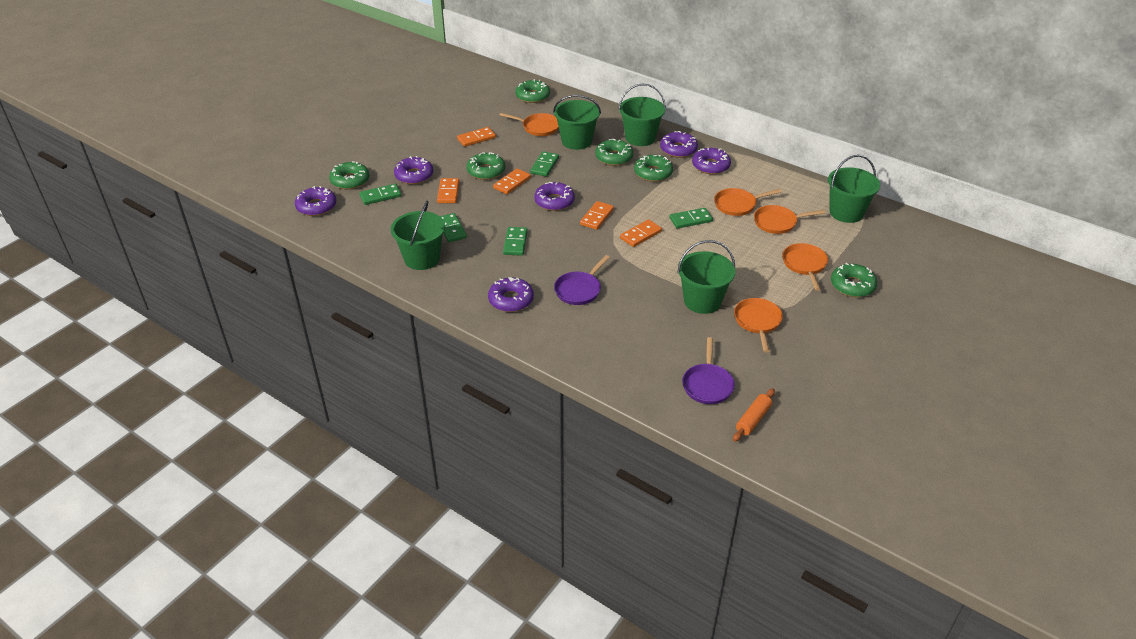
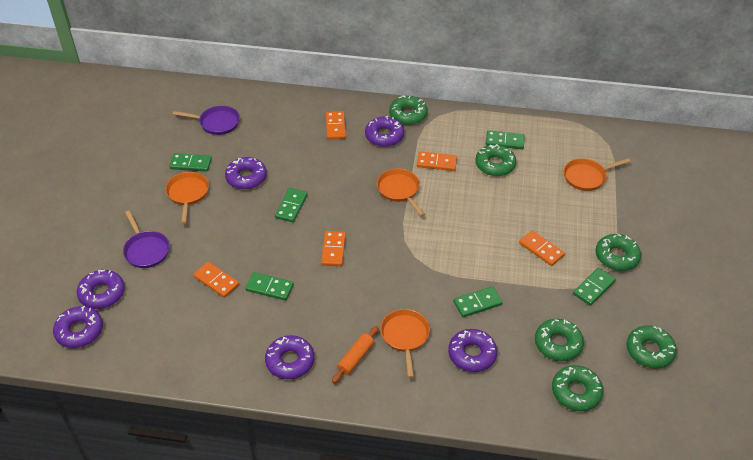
green bucket: 5 -> 0
green domino: 5 -> 6
orange pan: 5 -> 4

